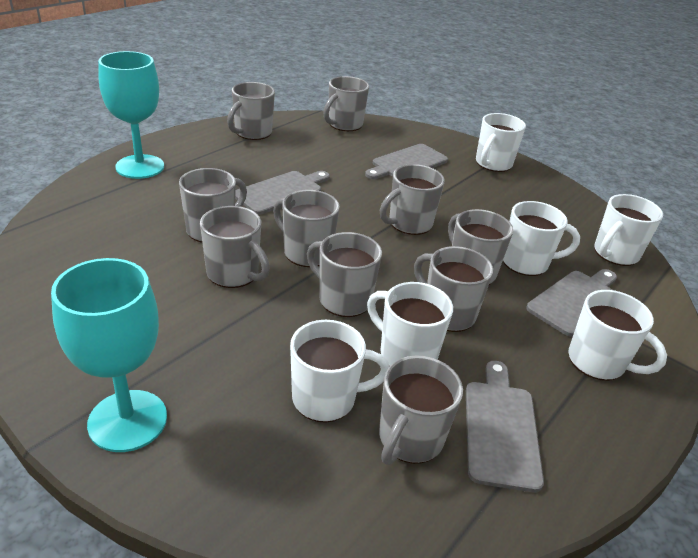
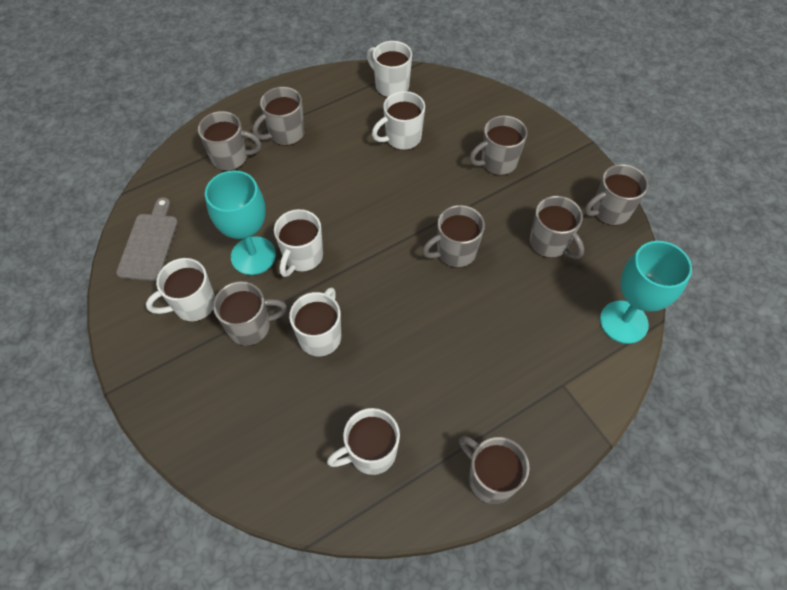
grey cutting board: 4 -> 1
grey mug: 10 -> 8

